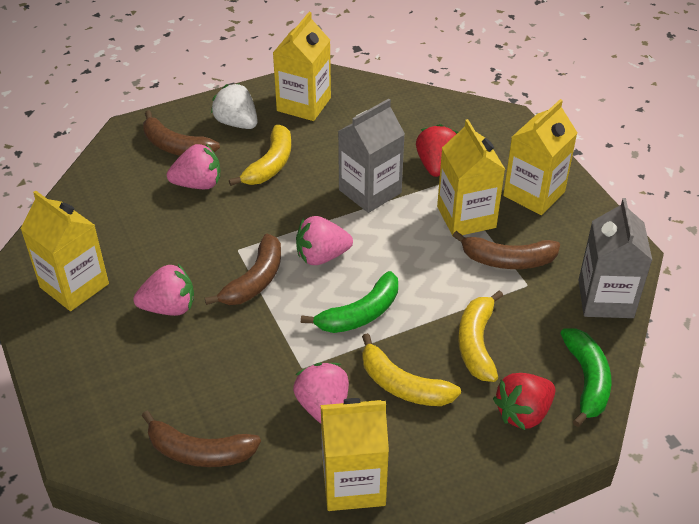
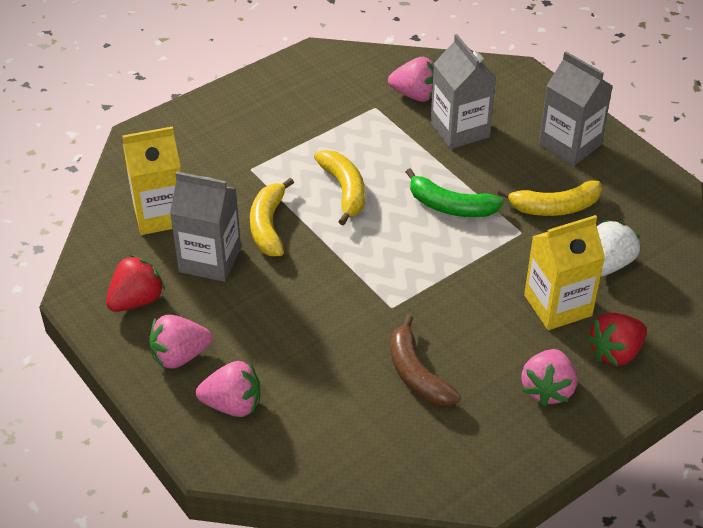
brown banana: 4 -> 1
green banana: 2 -> 1
grey carton: 2 -> 3
yellow carton: 5 -> 2

